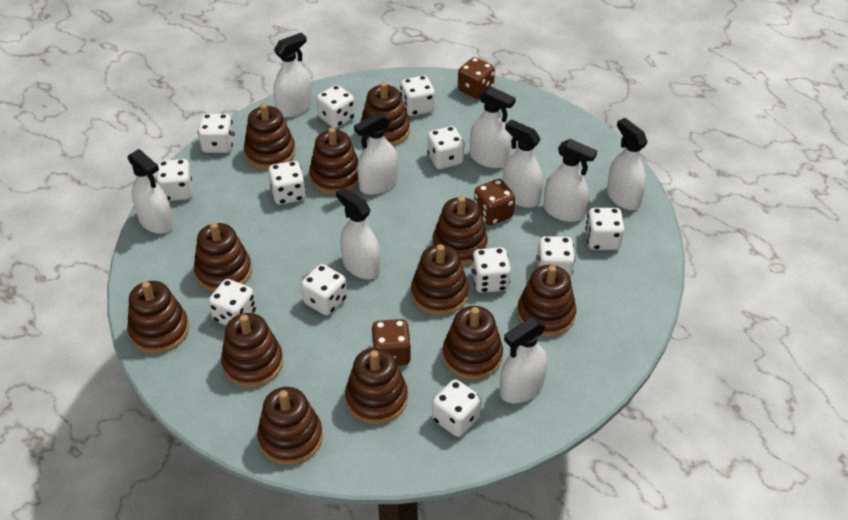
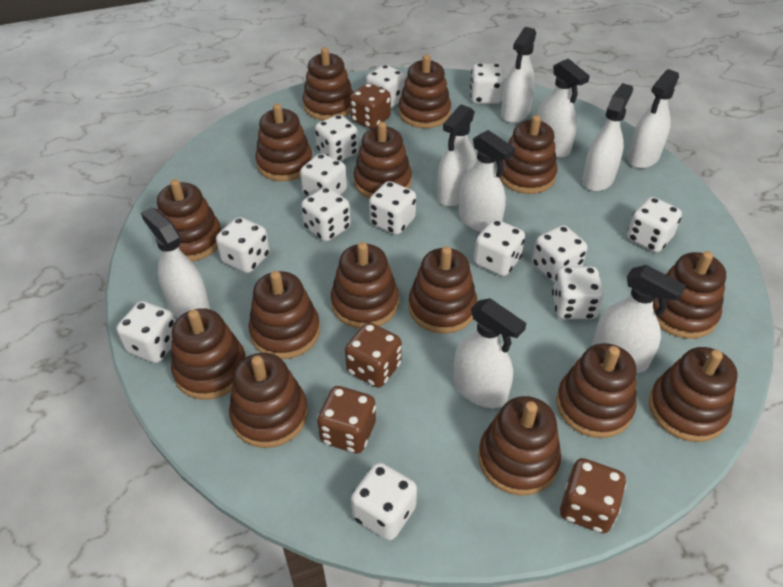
brown dice: 3 -> 4
brown stacking toy: 12 -> 15
white dice: 12 -> 13

